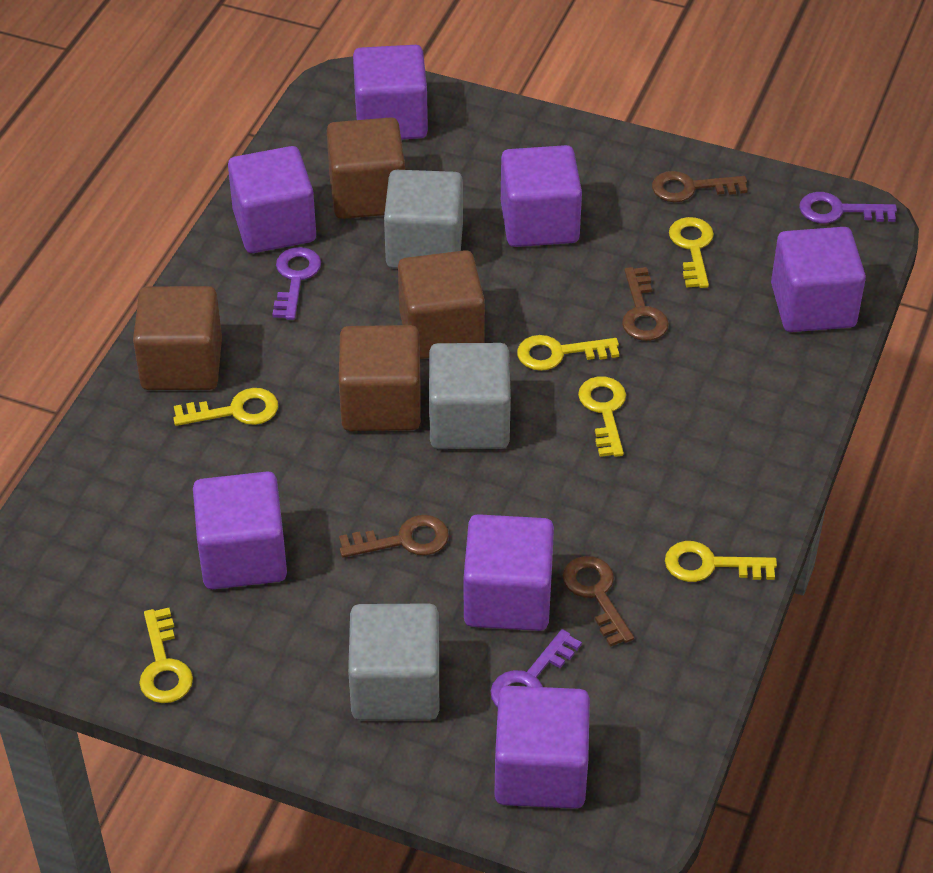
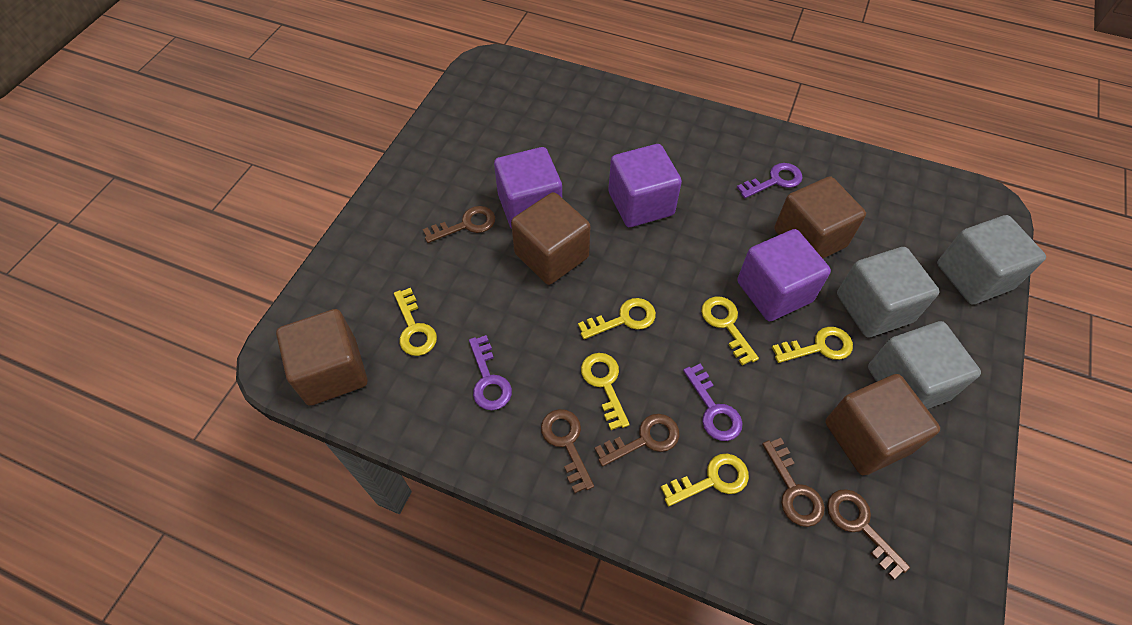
brown key: 4 -> 5
purple cube: 7 -> 3

